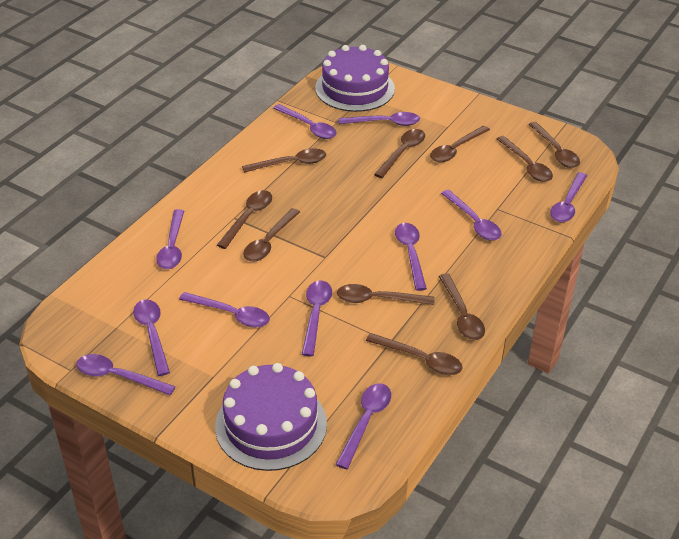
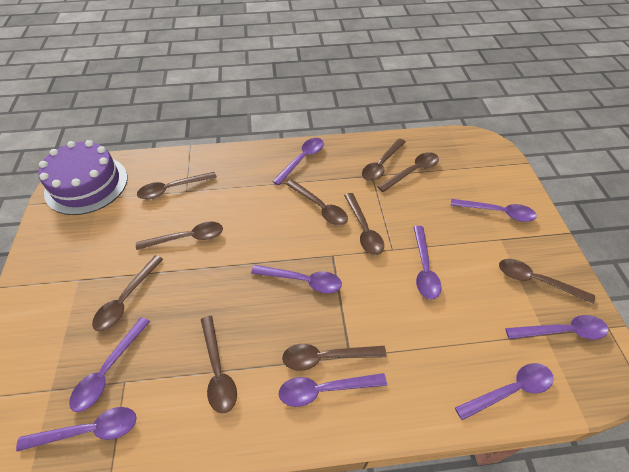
purple cake: 2 -> 1
purple spoon: 11 -> 9

